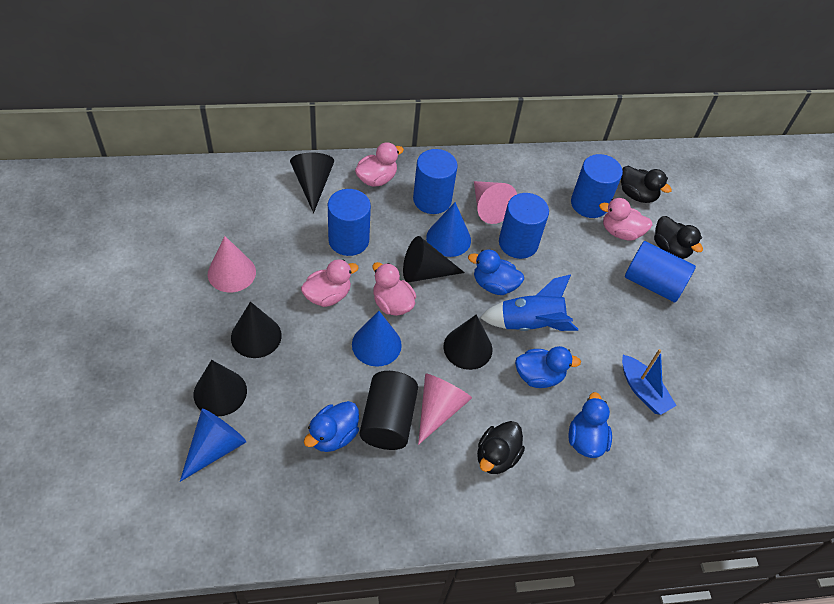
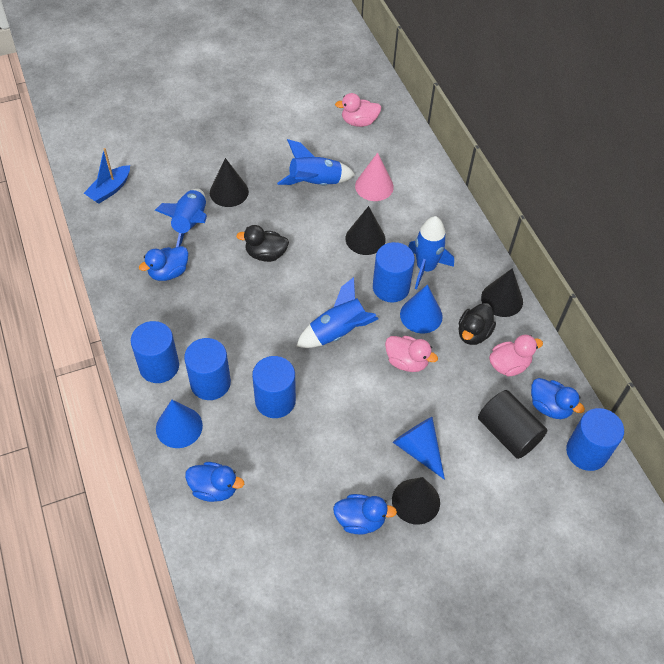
black cone: 5 -> 4
black duck: 3 -> 2
blue rocket: 1 -> 4
pink cone: 3 -> 1
pink duck: 4 -> 3

